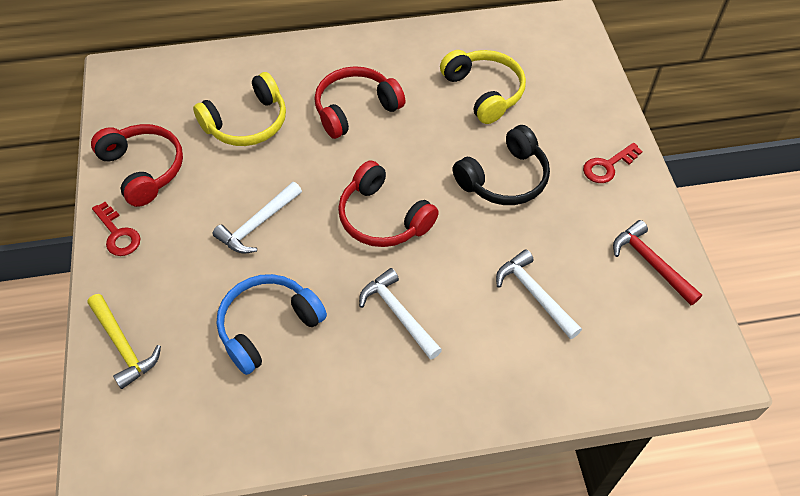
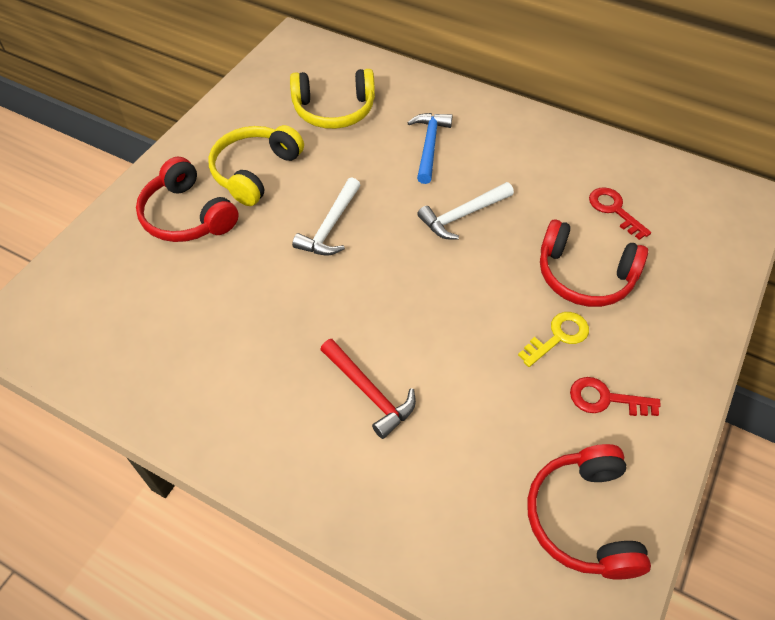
black headphones: 1 -> 0
blue hammer: 0 -> 1
blue headphones: 1 -> 0
white hammer: 3 -> 2
yellow hammer: 1 -> 0
yellow key: 0 -> 1

